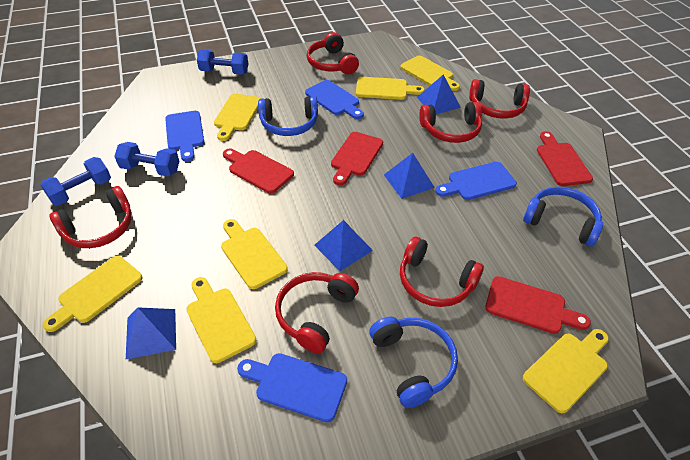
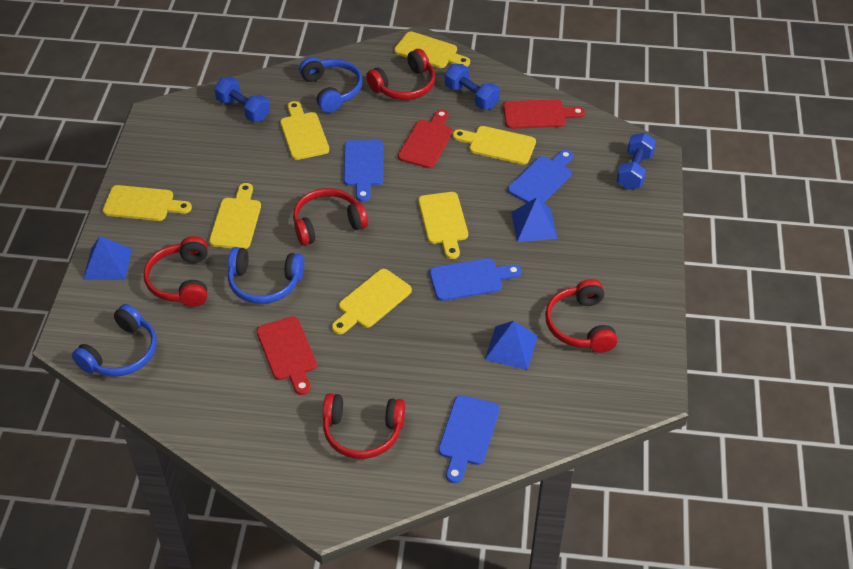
blue pyramid: 4 -> 3
red cutting board: 4 -> 3
red headphones: 6 -> 5

